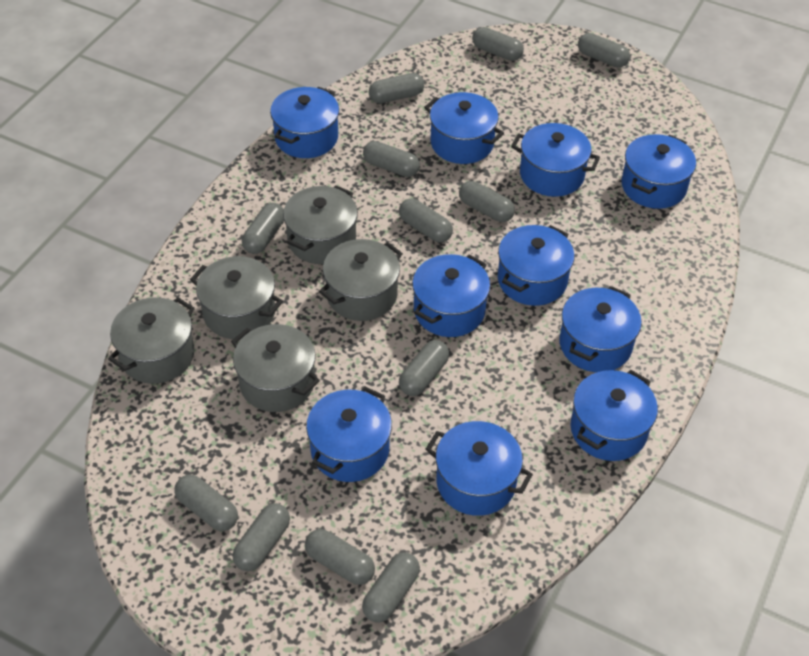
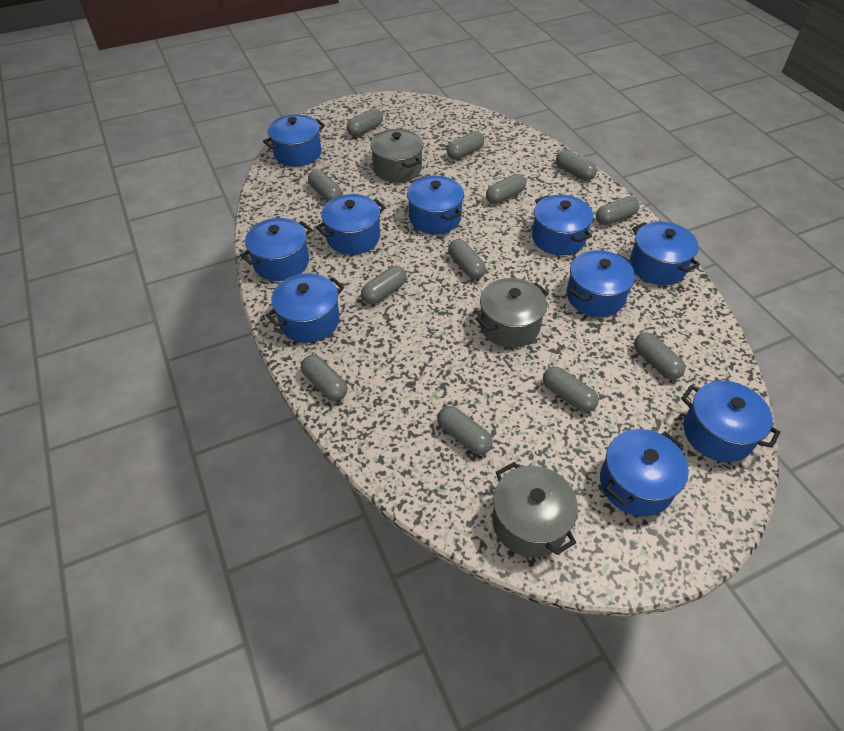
grey pot: 5 -> 3

